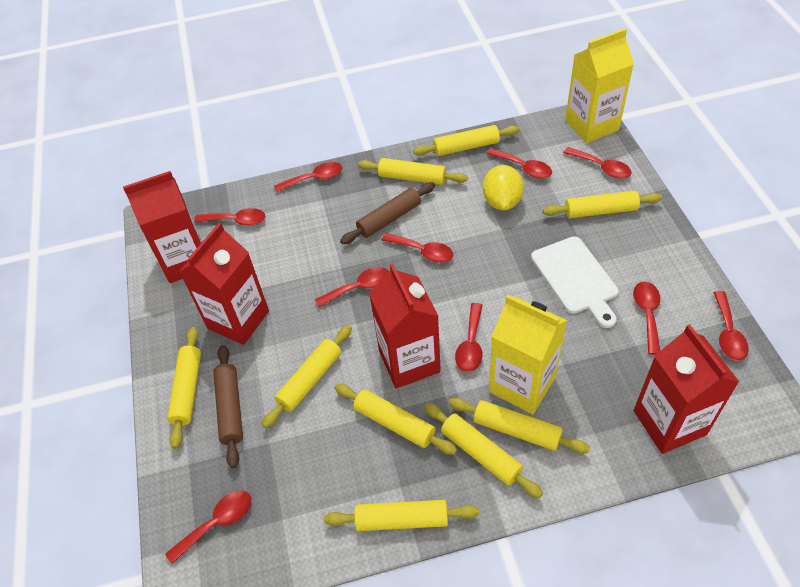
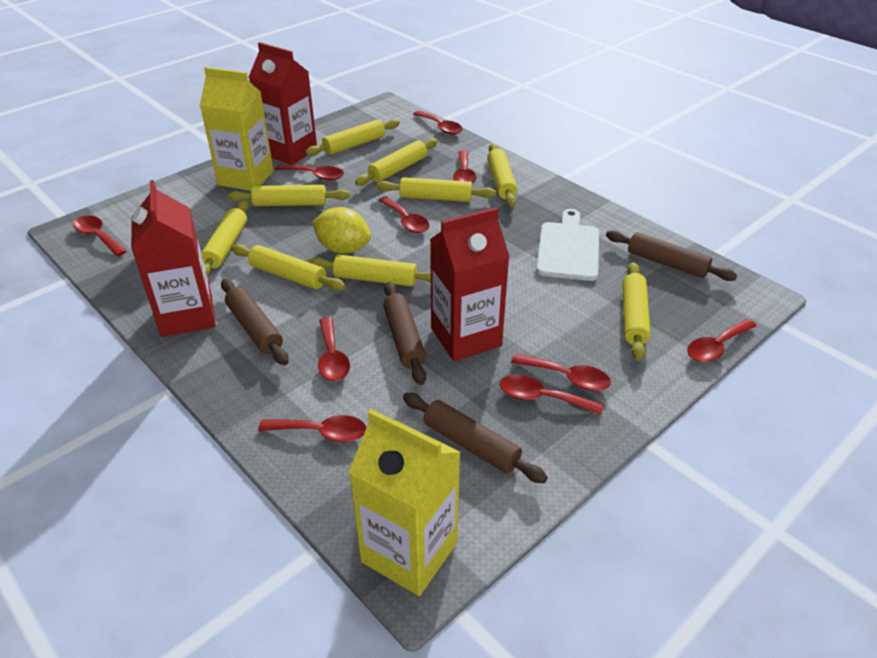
brown rolling pin: 2 -> 4
red carton: 4 -> 3

